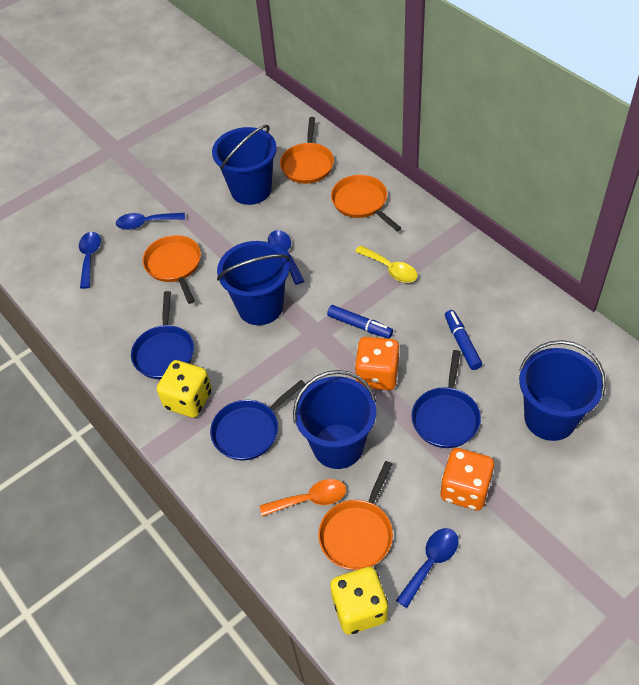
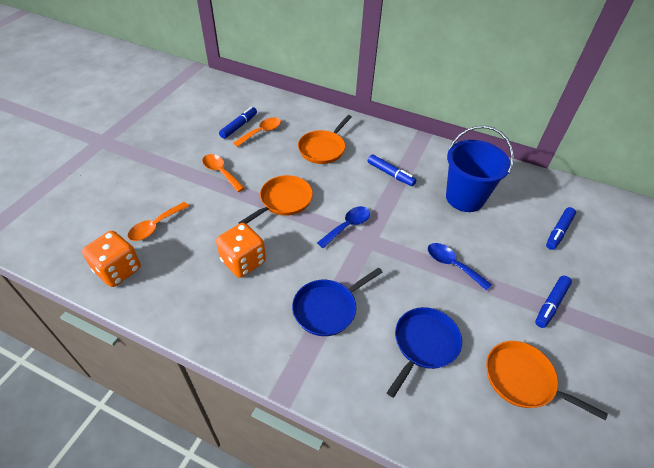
blue bucket: 4 -> 1
blue marker: 2 -> 4
blue pan: 3 -> 2
blue spoon: 4 -> 2
orange pan: 4 -> 3
orange spoon: 1 -> 3
yellow dice: 2 -> 0
yellow spoon: 1 -> 0

